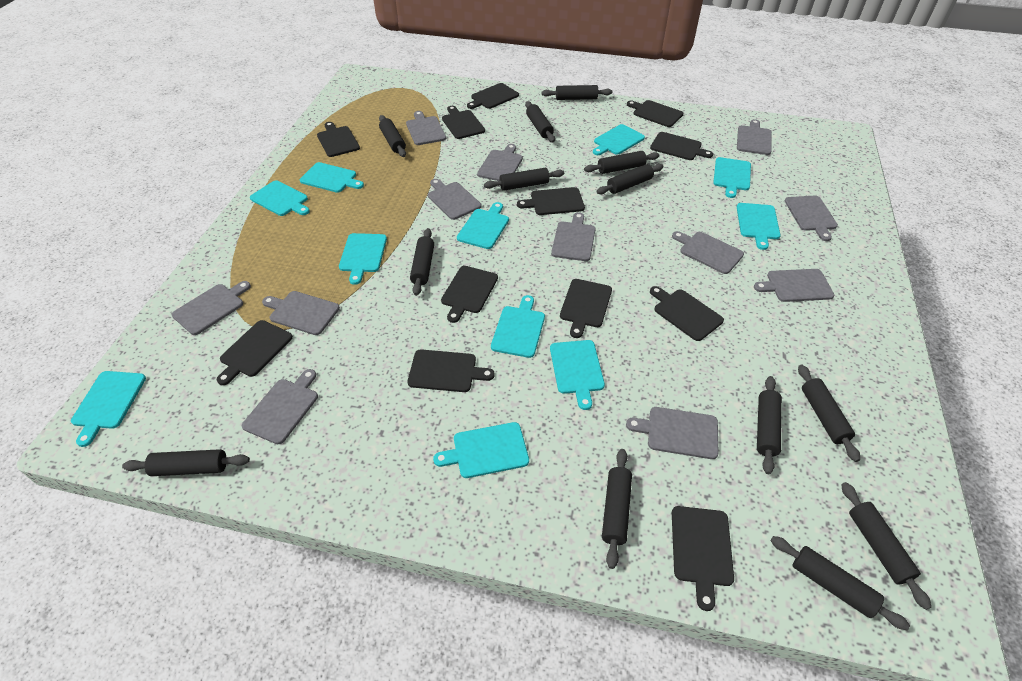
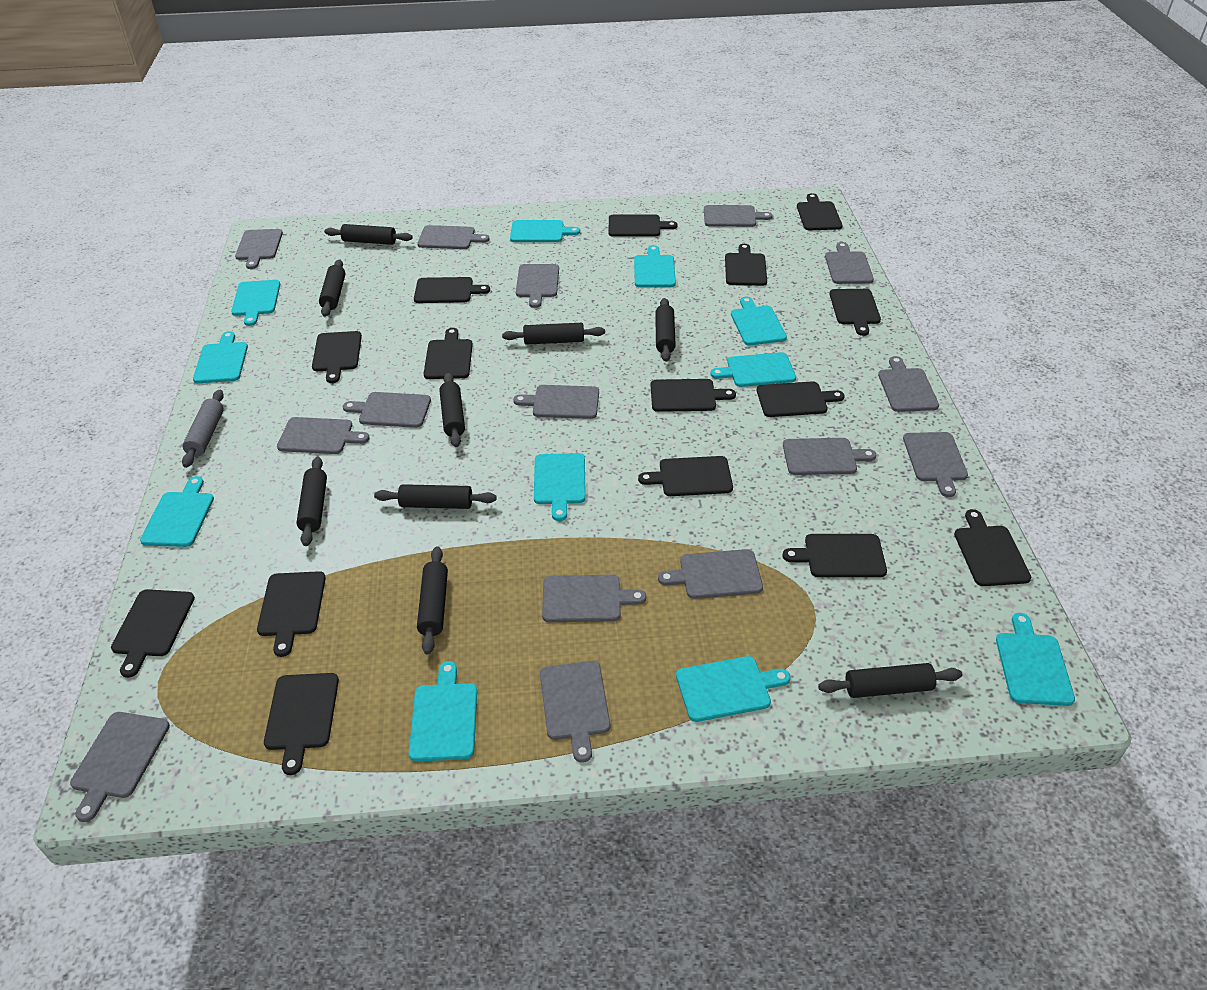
black cutting board: 12 -> 15
black rolling pin: 13 -> 9
grey cutting board: 12 -> 15
grey rolling pin: 0 -> 1

